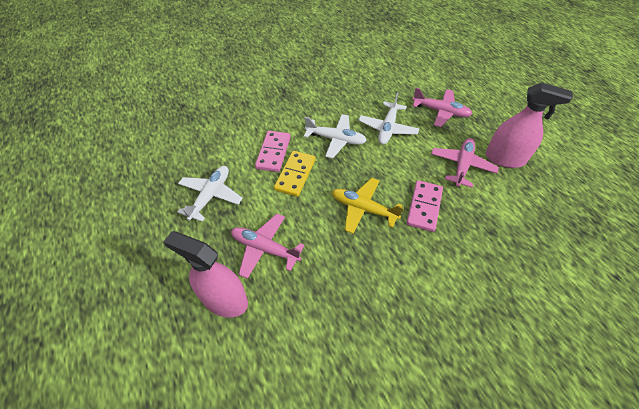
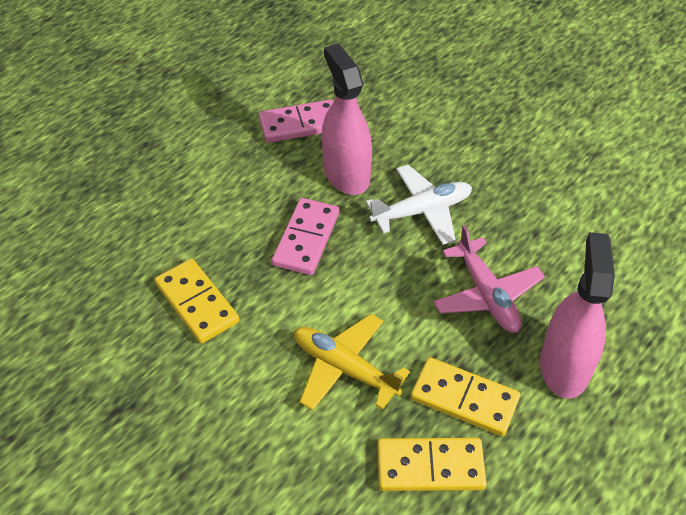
pink plane: 3 -> 1
white plane: 3 -> 1
yellow domino: 1 -> 3

